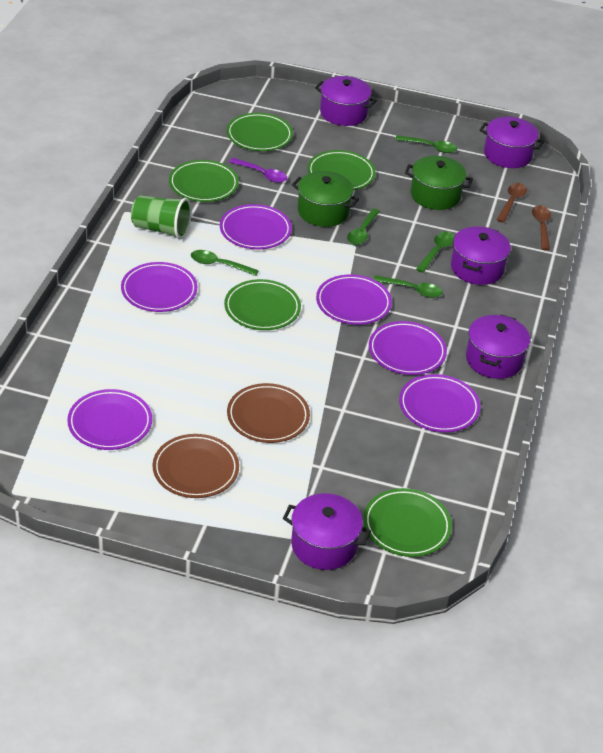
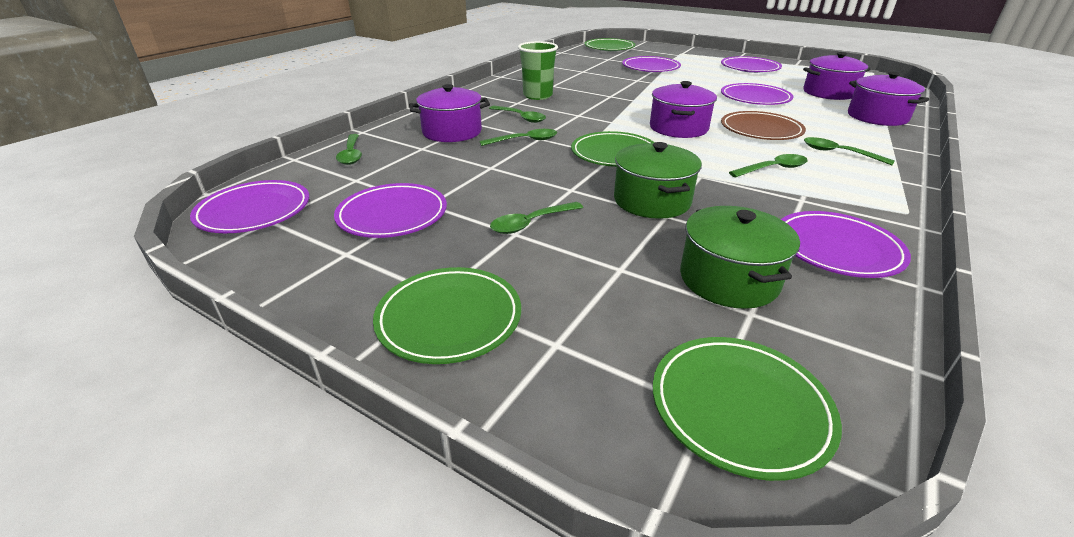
brown plate: 2 -> 1
brown spoon: 2 -> 0
green plate: 5 -> 4
green spoon: 5 -> 6
purple pot: 5 -> 4
purple spoon: 1 -> 0

